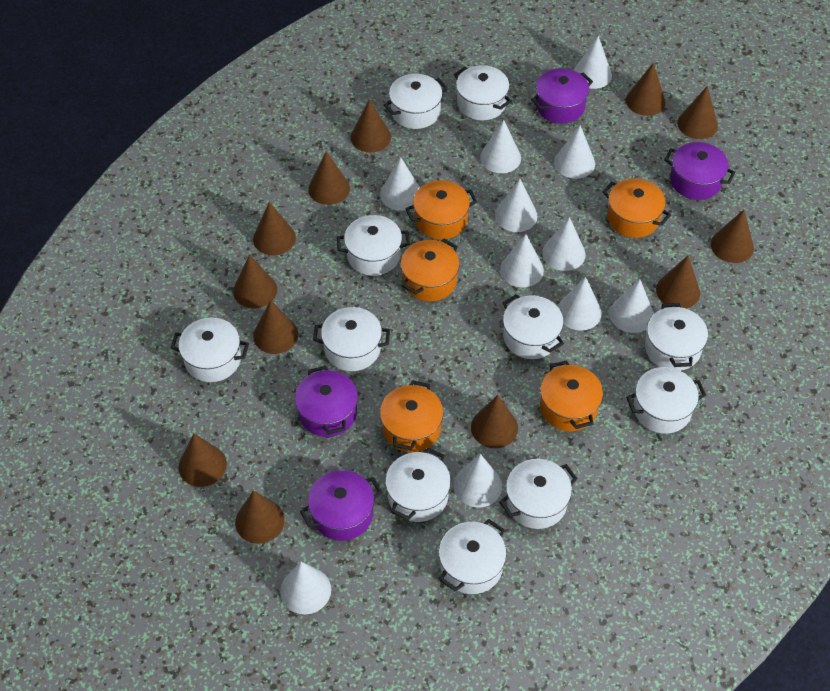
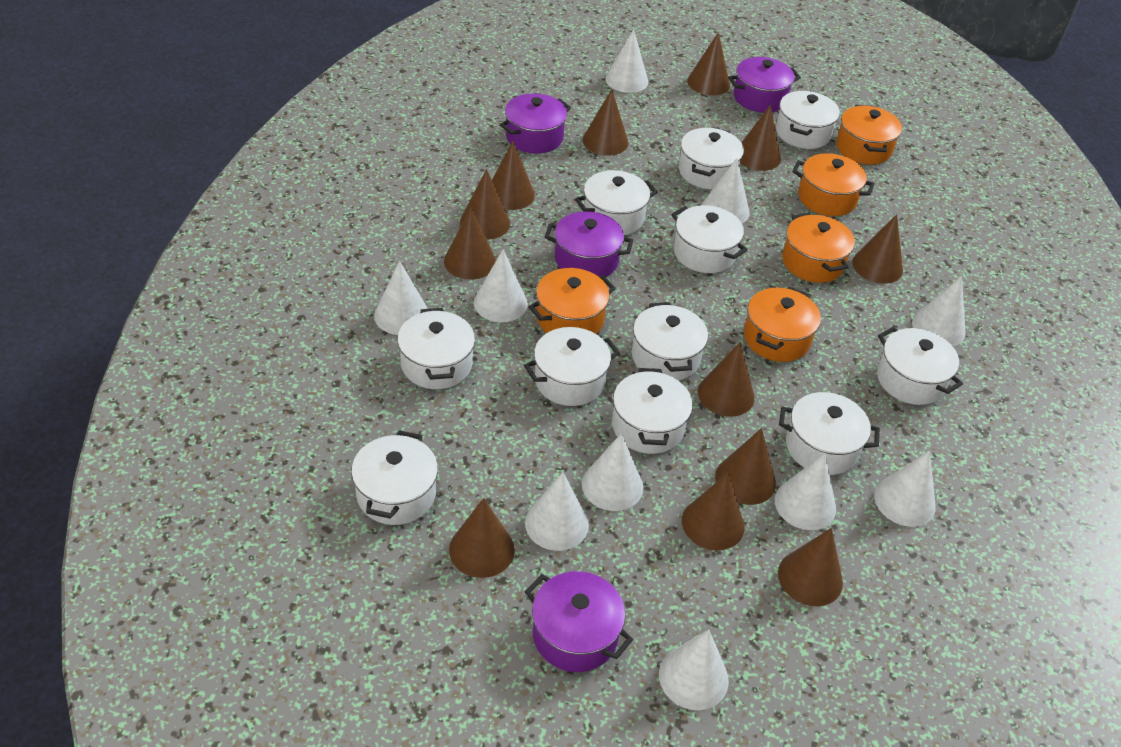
white cone: 11 -> 10

